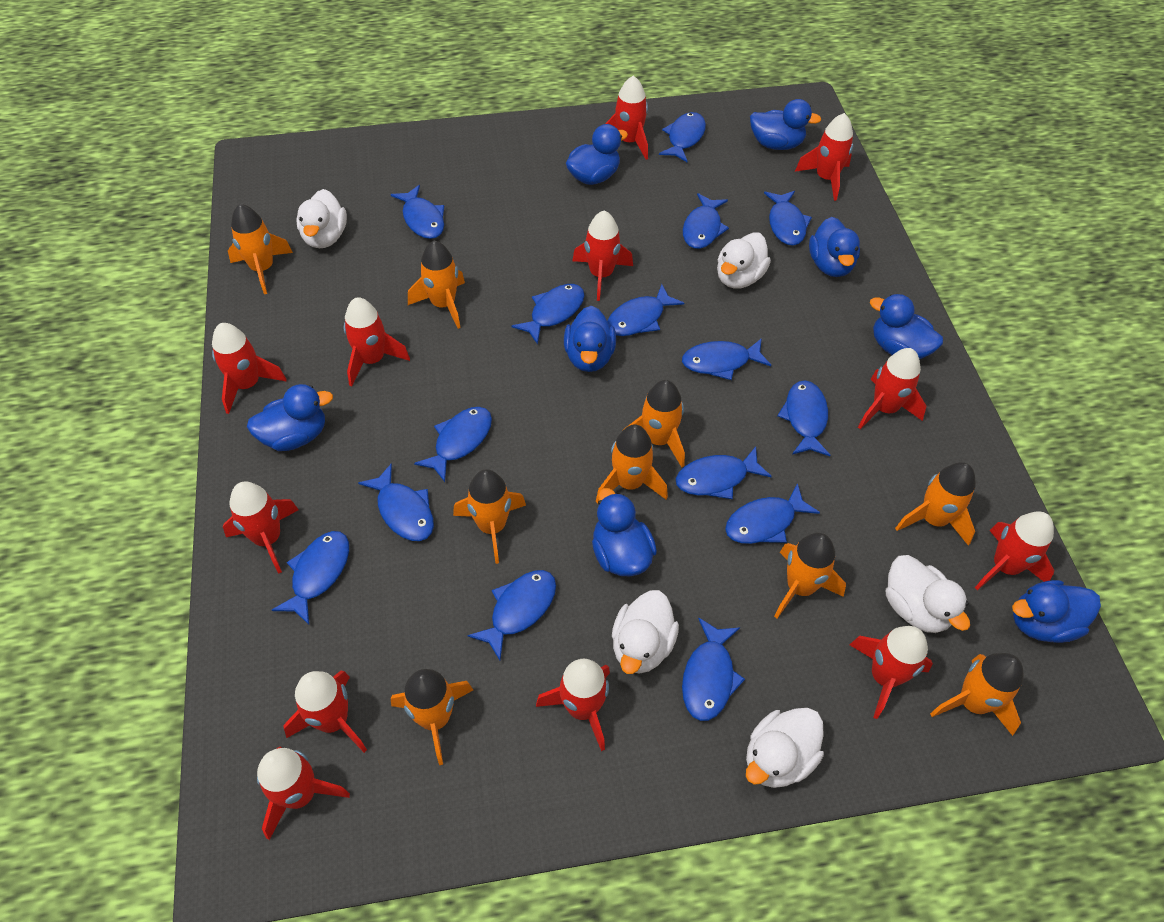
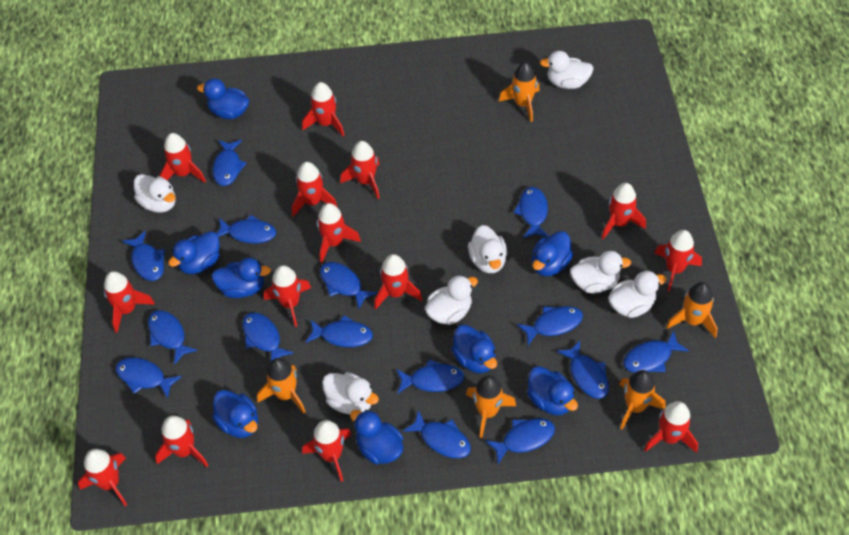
orange rocket: 9 -> 5
red rocket: 12 -> 14
white duck: 5 -> 7

